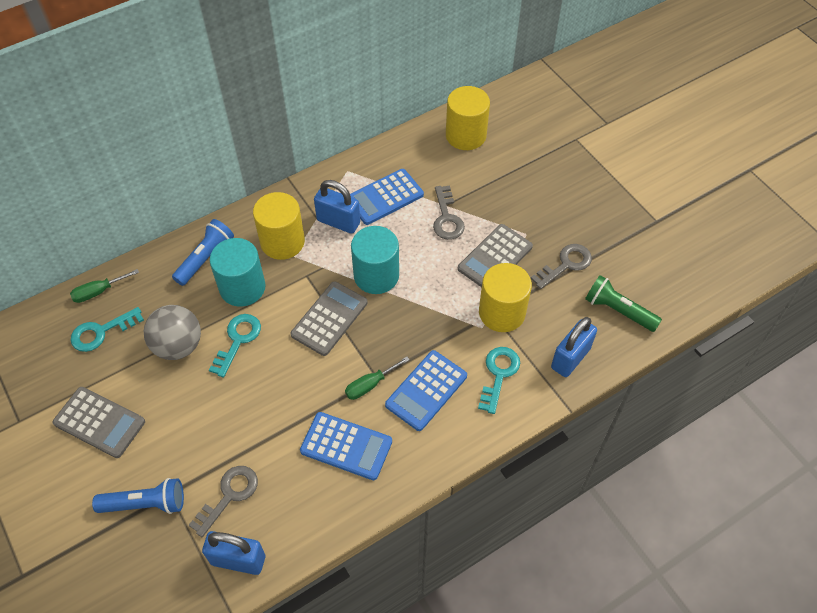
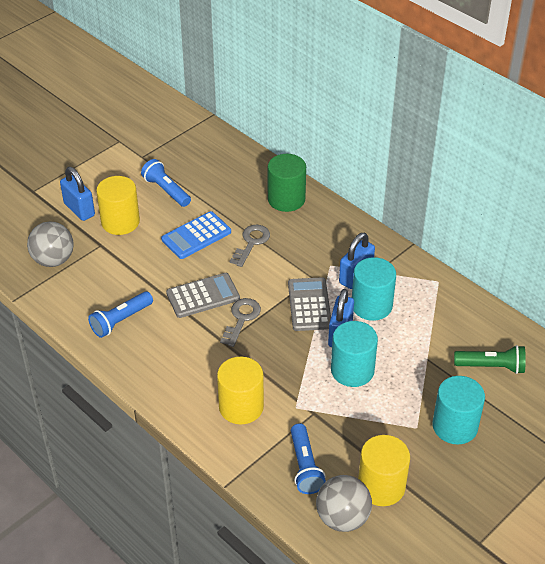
blue calculator: 3 -> 1
blue flashlight: 2 -> 3
green cylinder: 0 -> 1
green screwdriver: 2 -> 0
grey ball: 1 -> 2
grey calculator: 3 -> 2
grey key: 3 -> 2
turquoise cylinder: 2 -> 3
turquoise key: 3 -> 0

